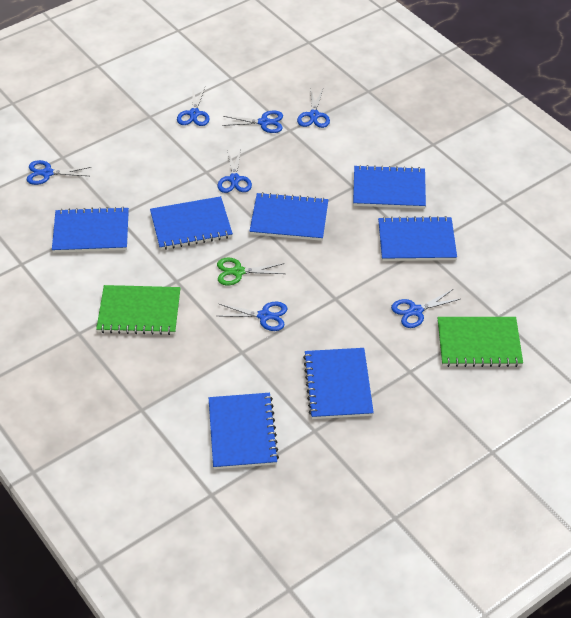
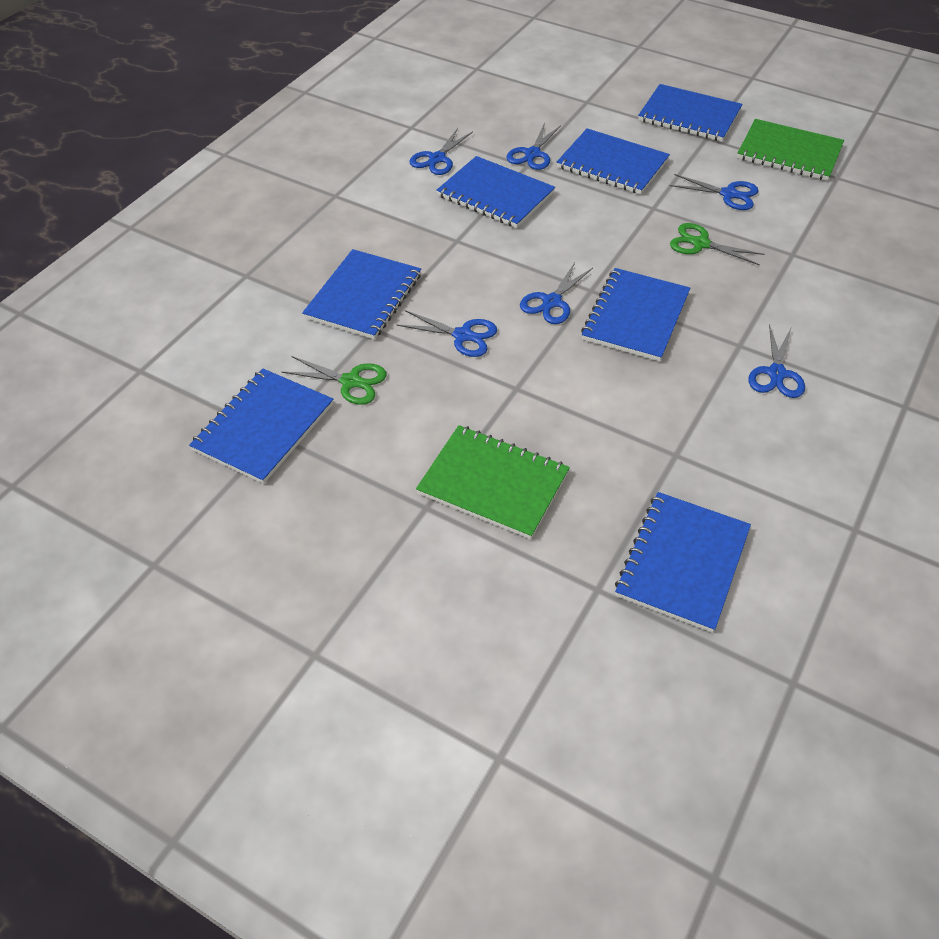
blue scissors: 7 -> 6
green scissors: 1 -> 2

